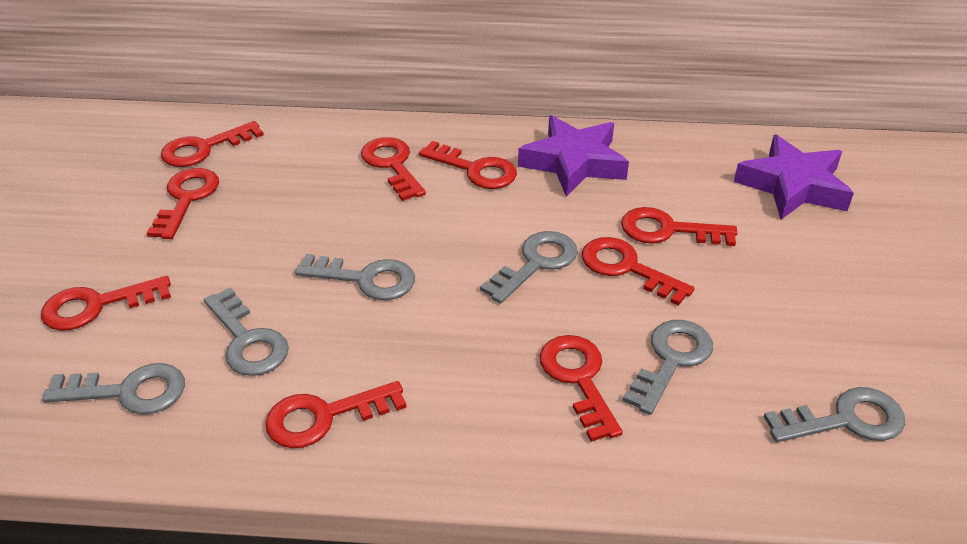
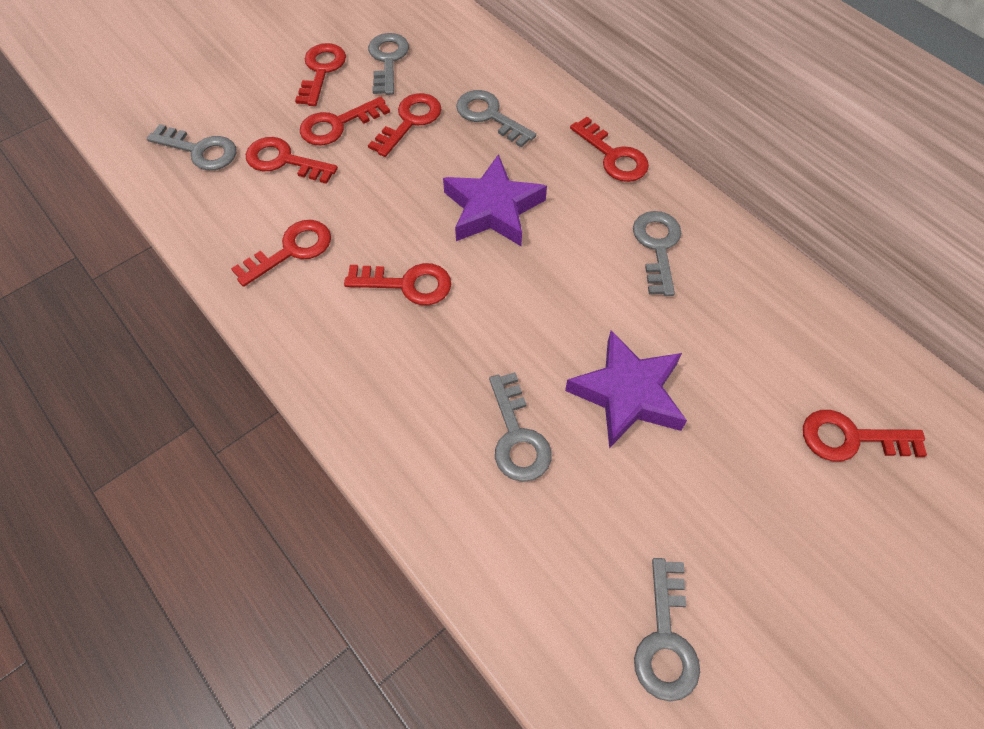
red key: 9 -> 8

